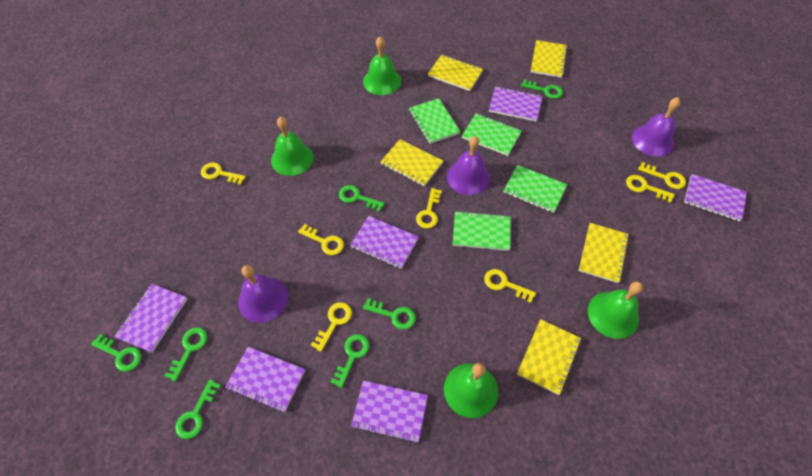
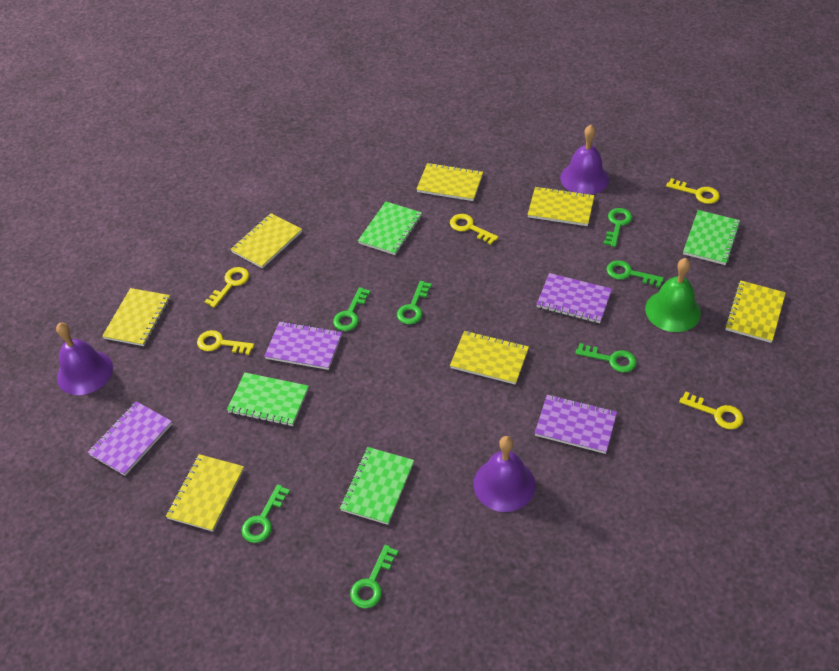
green bell: 4 -> 1
purple notebook: 6 -> 4
yellow key: 7 -> 5
yellow notebook: 5 -> 7

